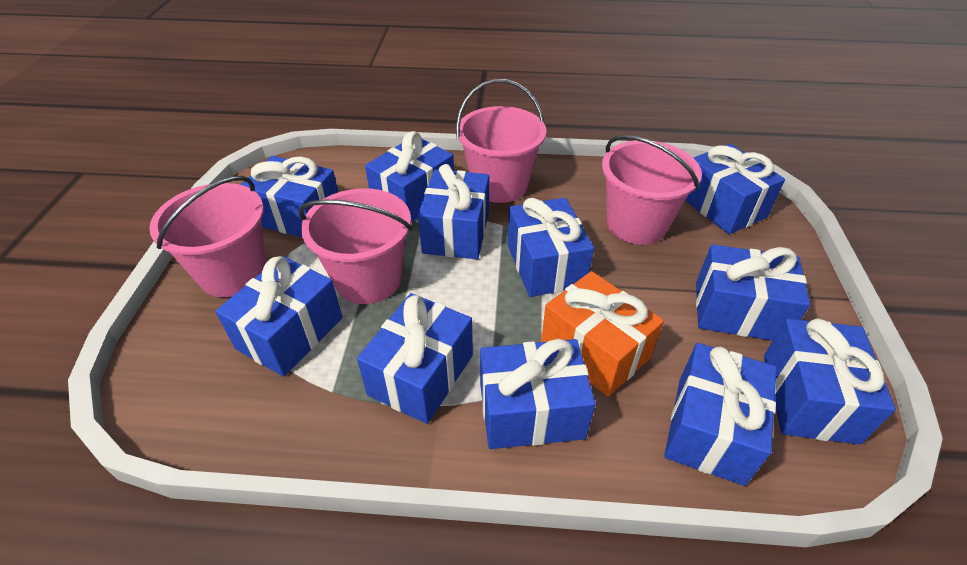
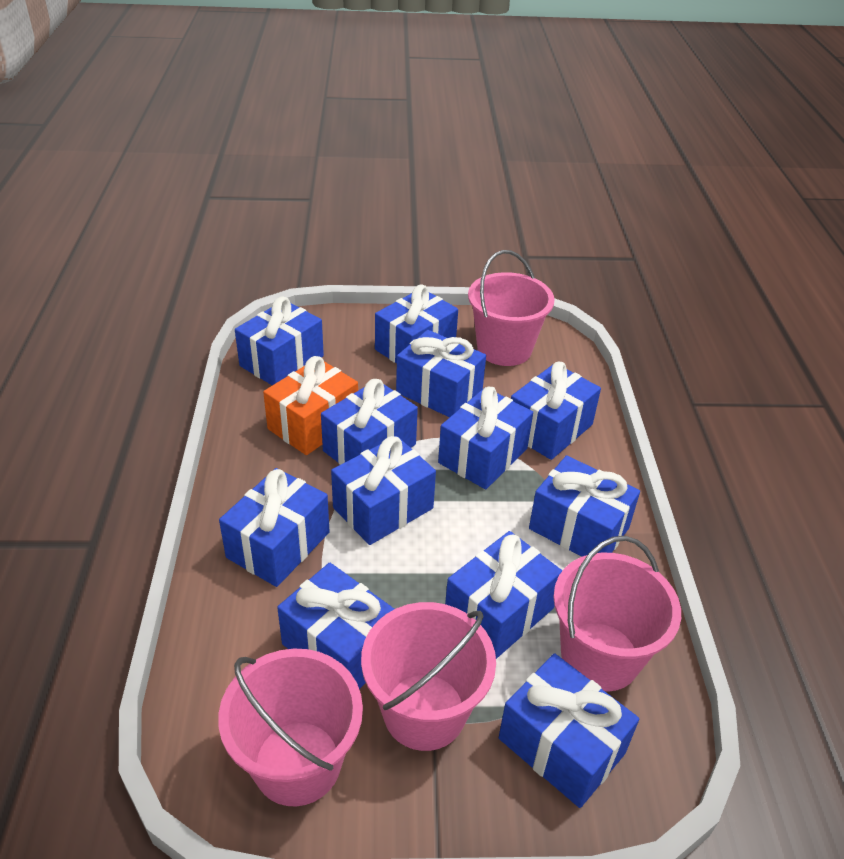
blue gift: 11 -> 12

